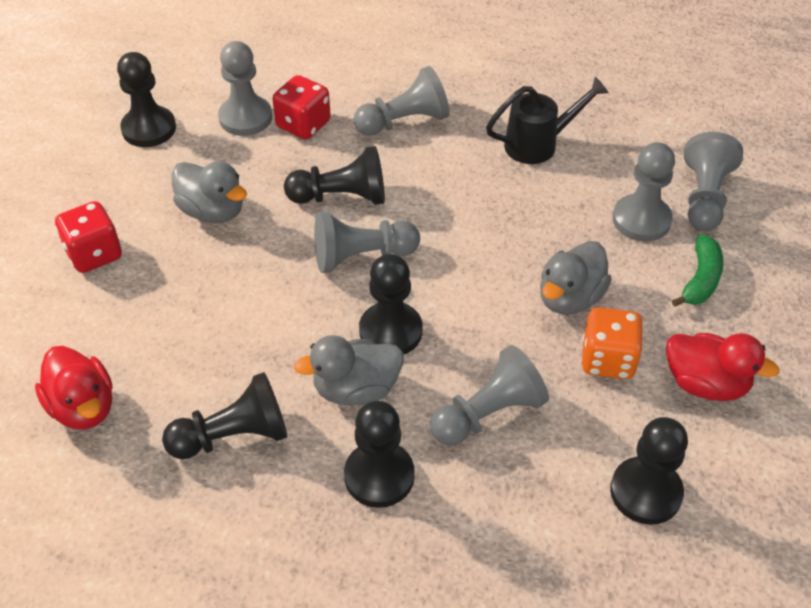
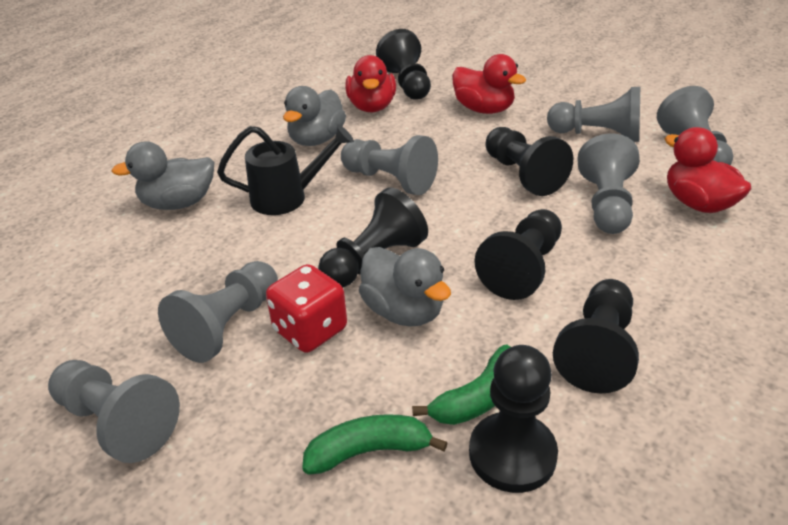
green banana: 1 -> 2
orange dice: 1 -> 0
red dice: 2 -> 1
red duck: 2 -> 3

